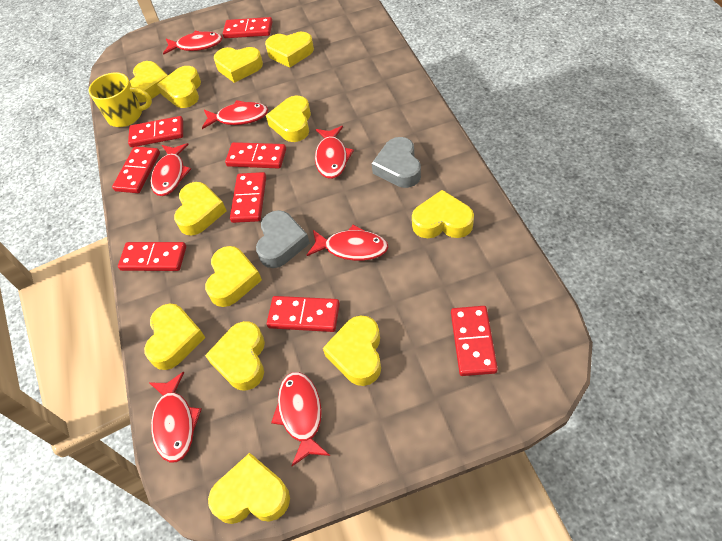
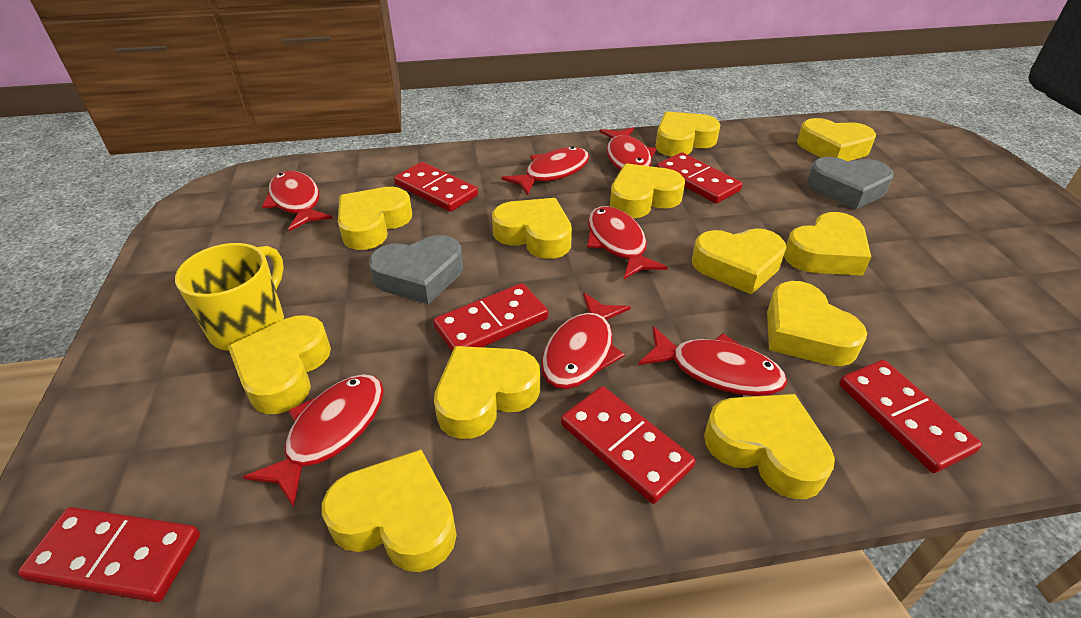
red domino: 8 -> 6

